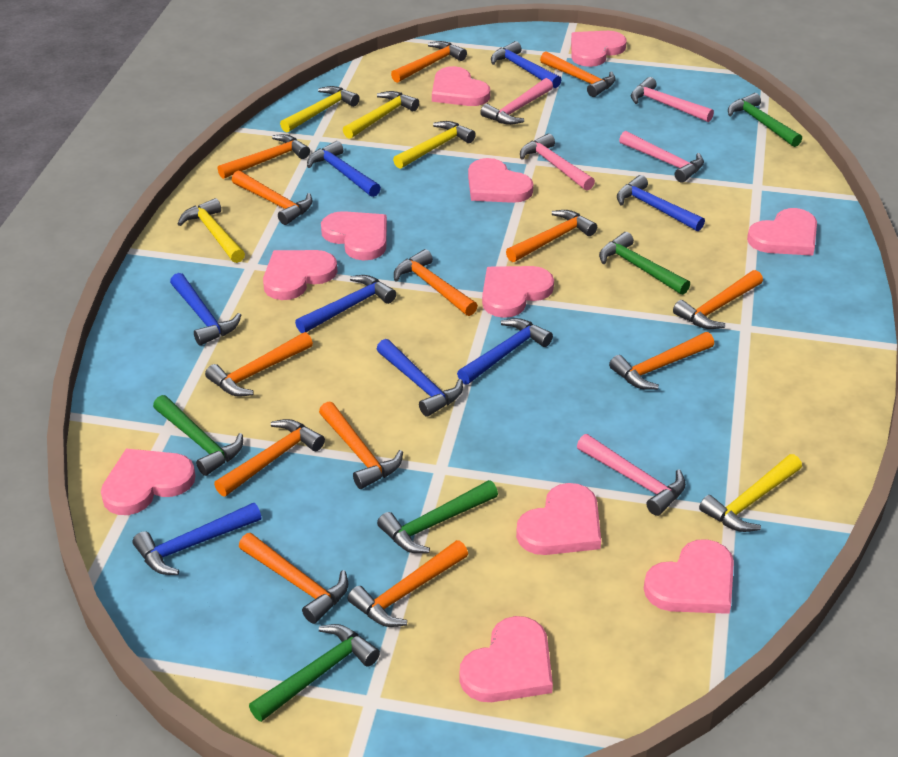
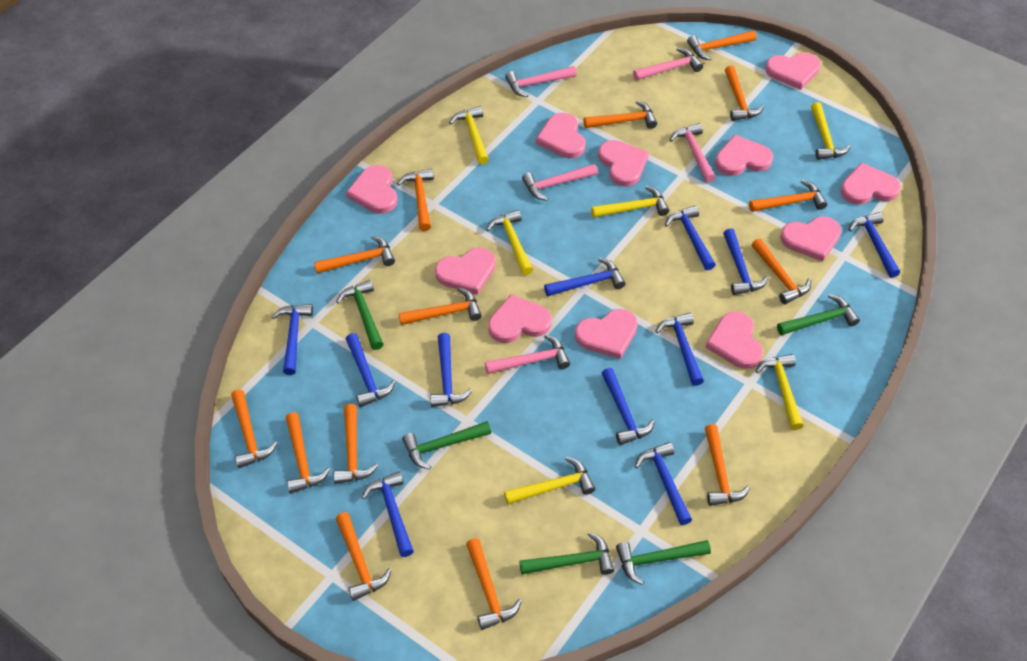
blue hammer: 8 -> 11
orange hammer: 13 -> 14
yellow hammer: 5 -> 6

